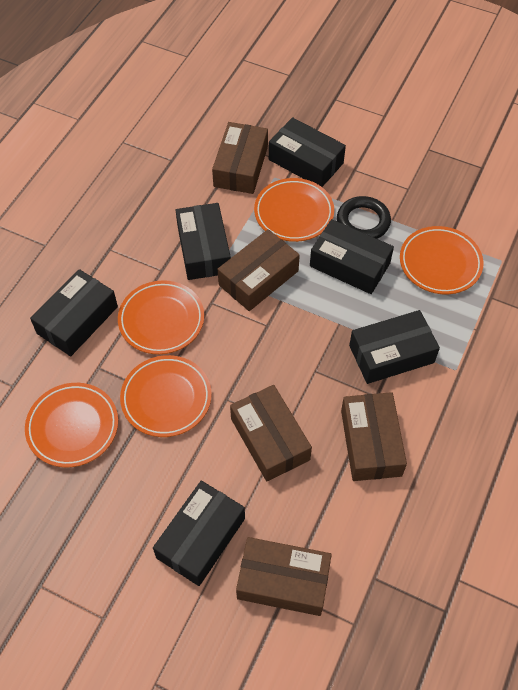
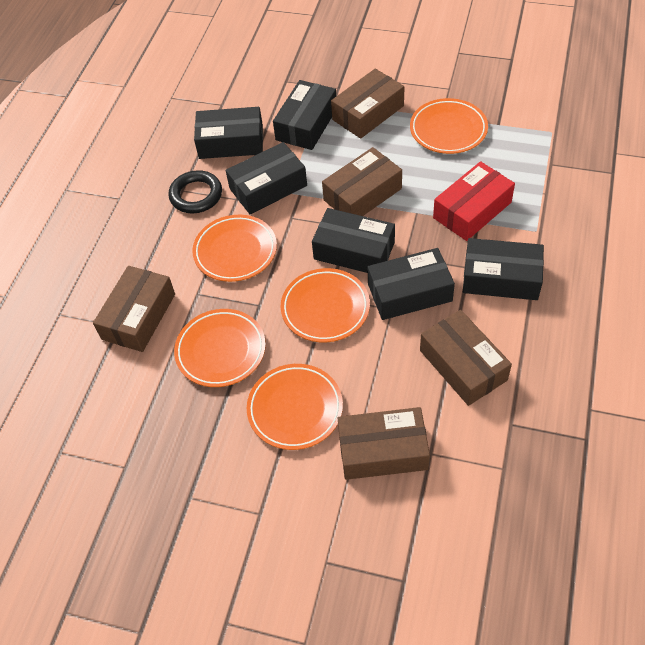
red box: 0 -> 1

